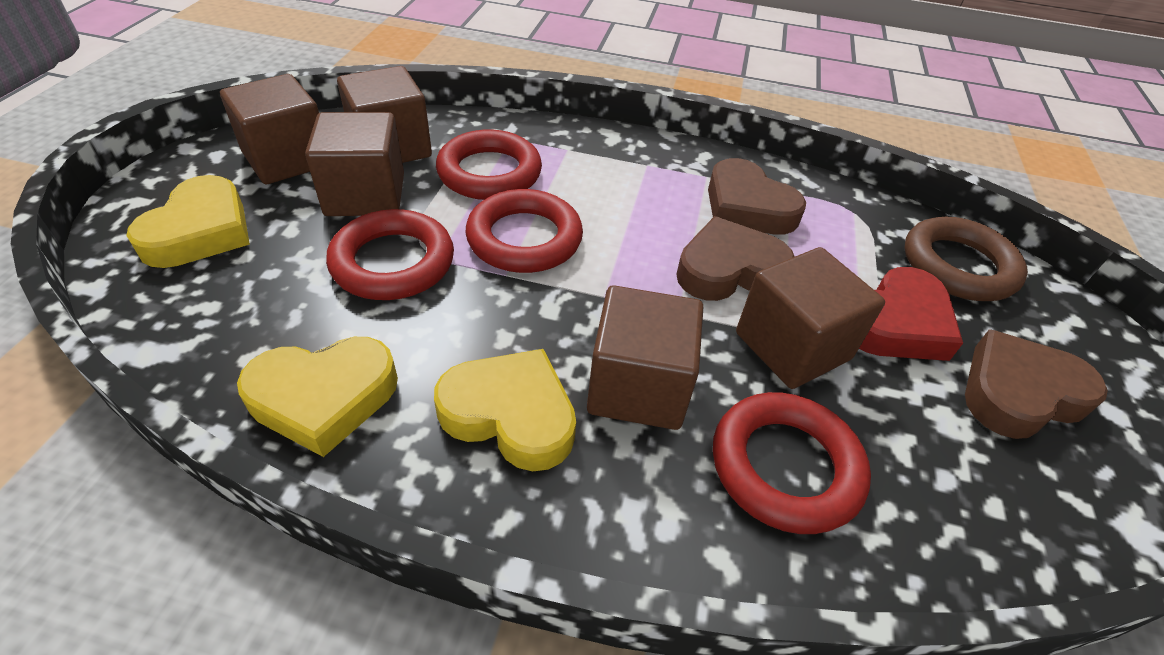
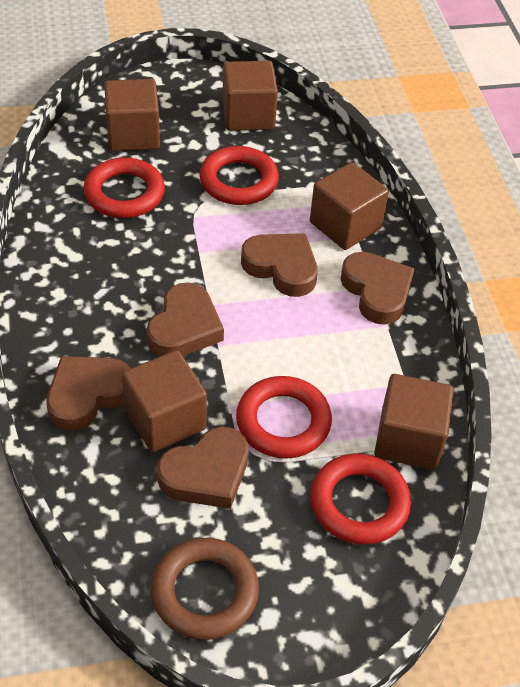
brown heart: 3 -> 5
red heart: 1 -> 0
yellow heart: 3 -> 0

